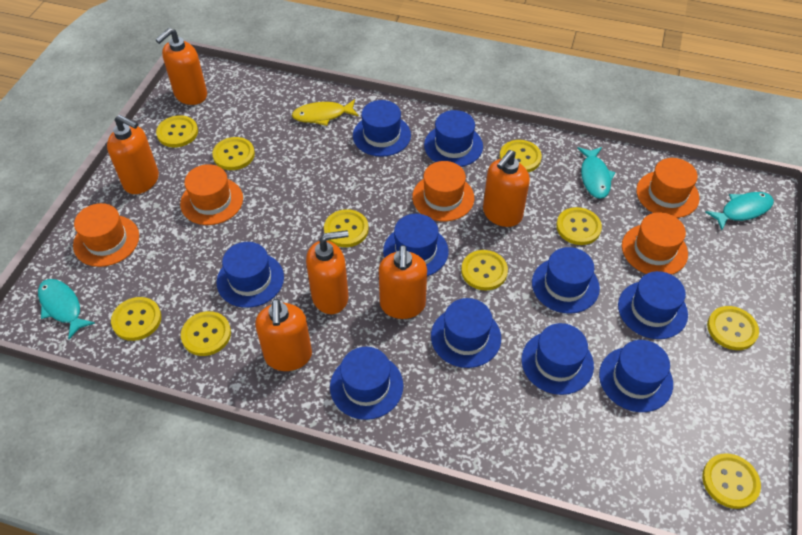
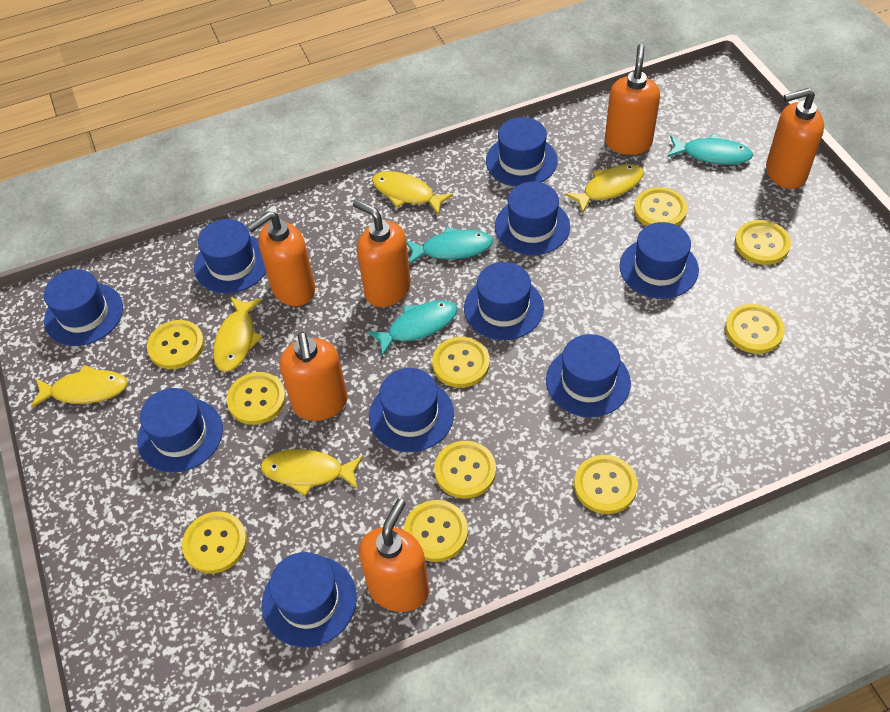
orange hat: 5 -> 0
yellow fish: 1 -> 5

